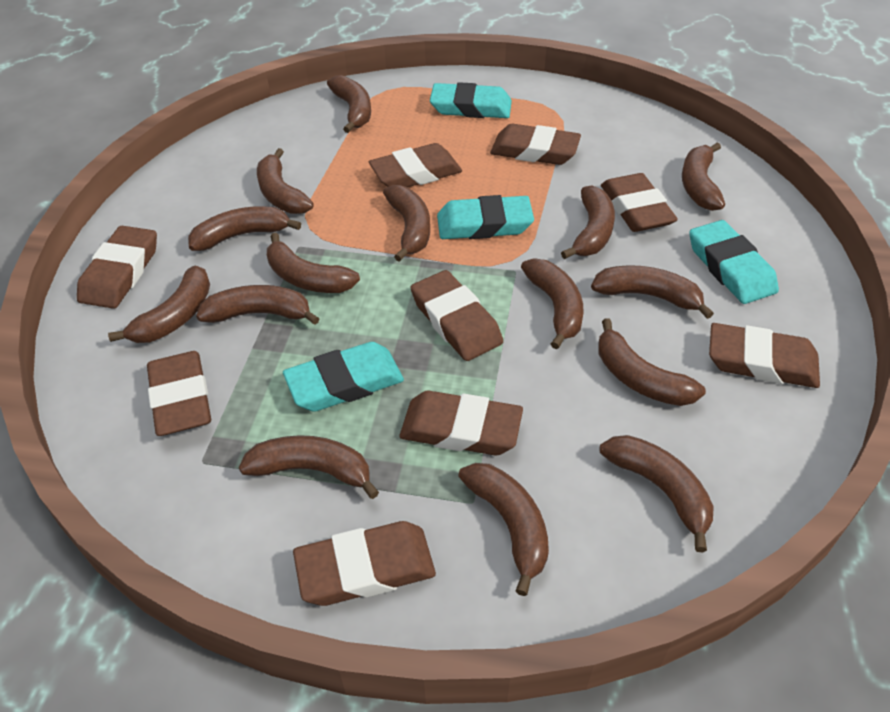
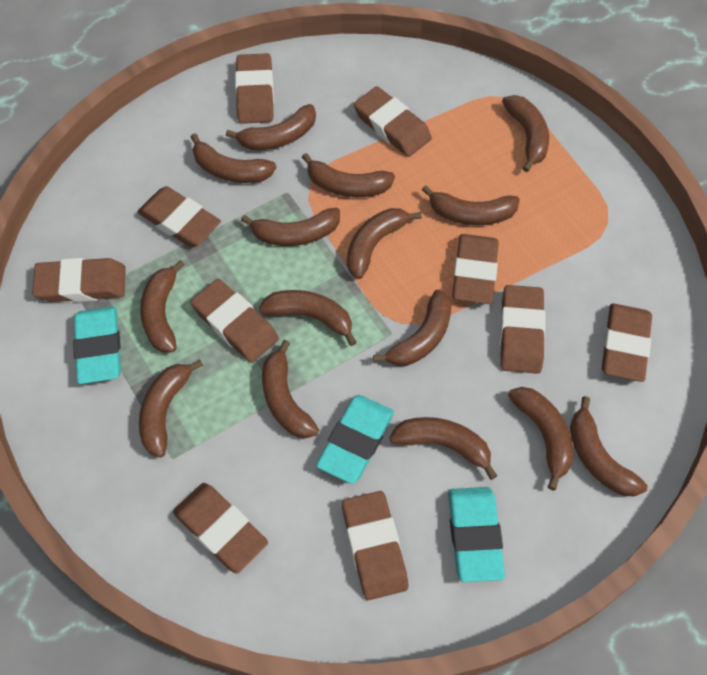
brown eraser: 9 -> 10
turquoise eraser: 4 -> 3

